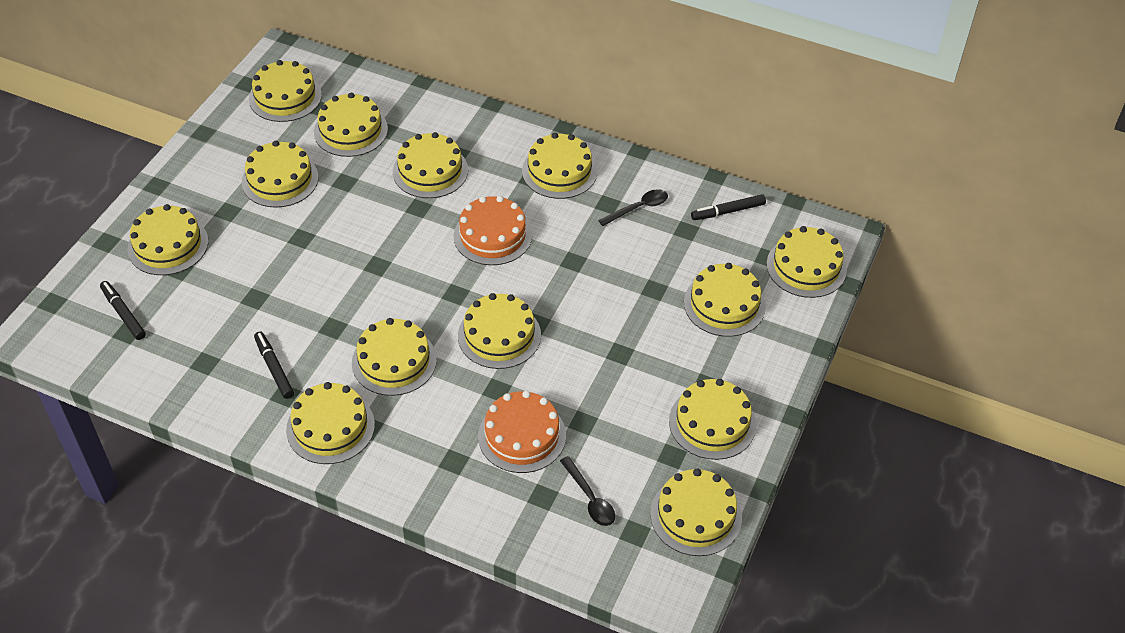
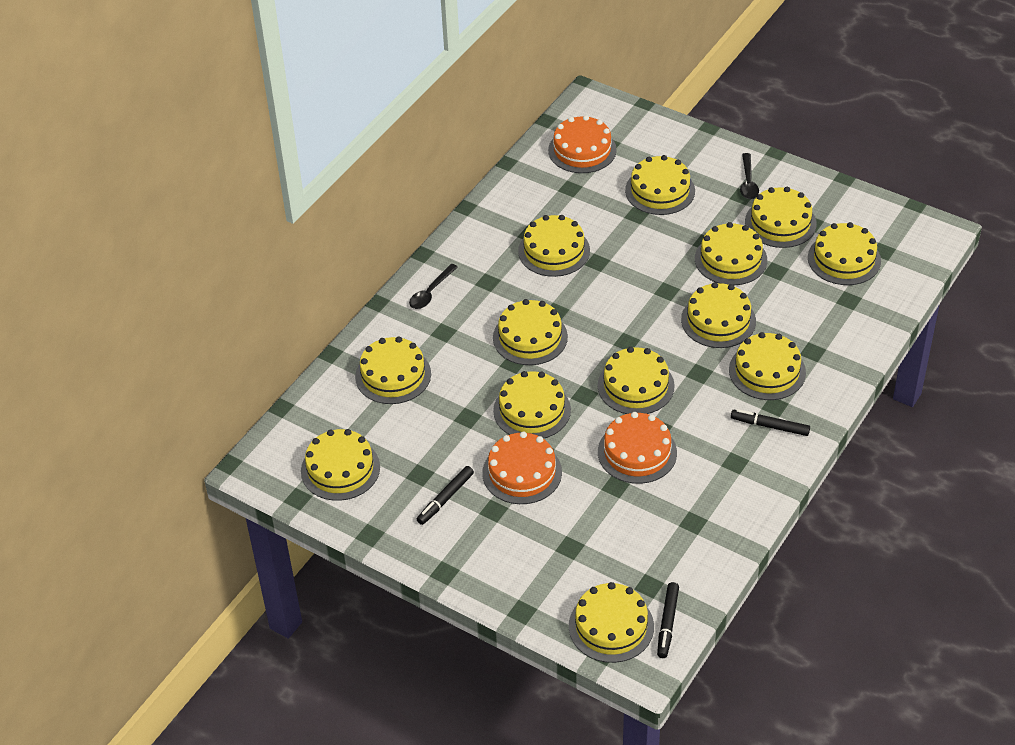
orange cake: 2 -> 3

